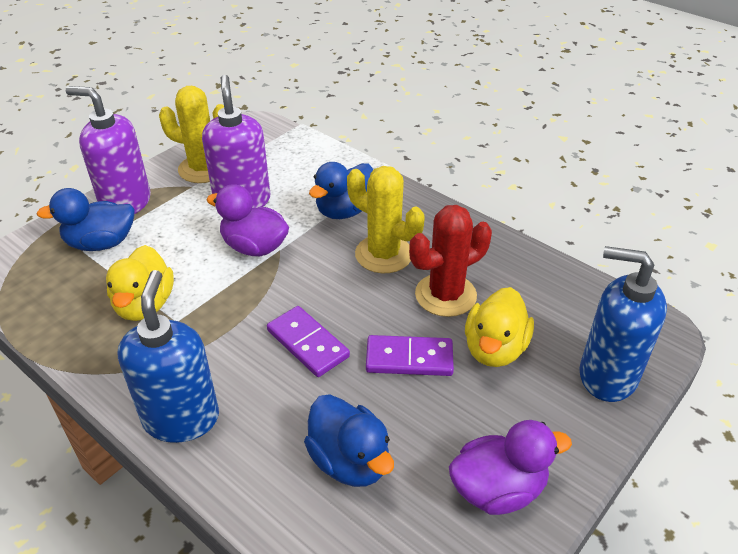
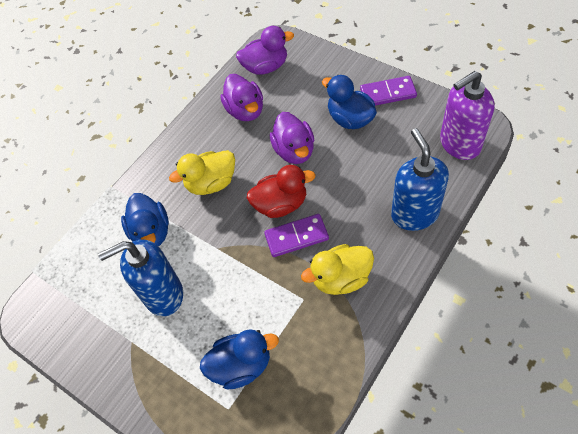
purple duck: 2 -> 3
purple soap dispenser: 2 -> 1
red cactus: 1 -> 0
red duck: 0 -> 1
yellow cactus: 2 -> 0

